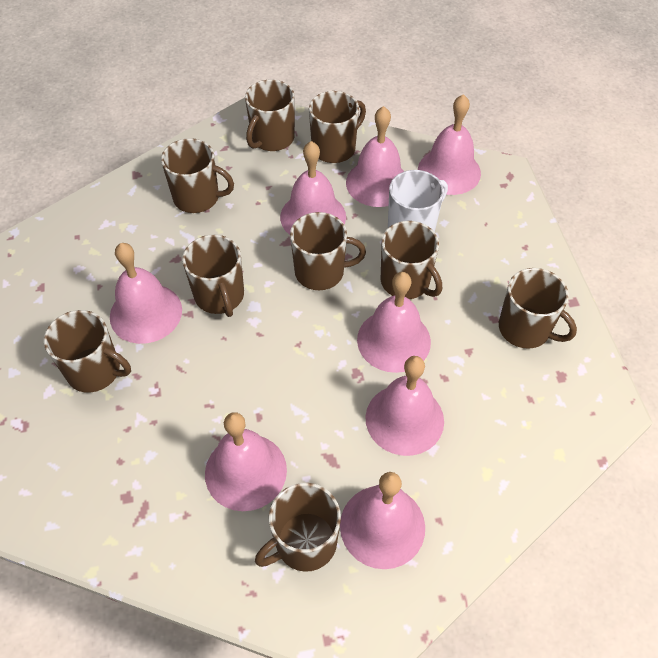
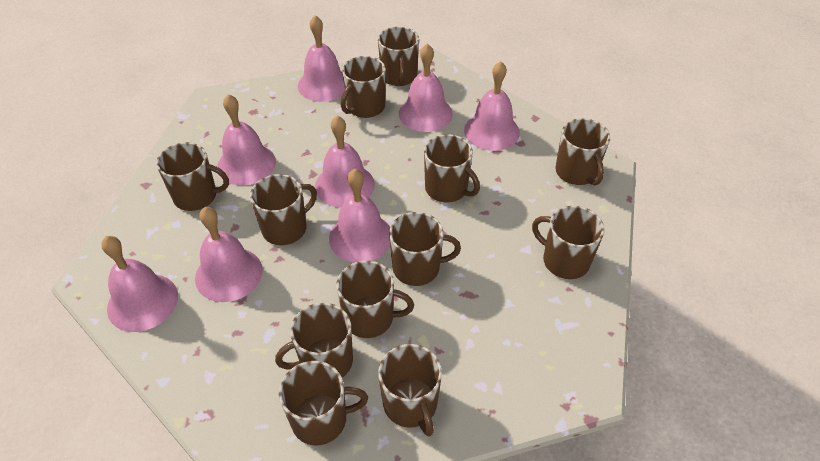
brown mug: 9 -> 12
white mug: 1 -> 0

